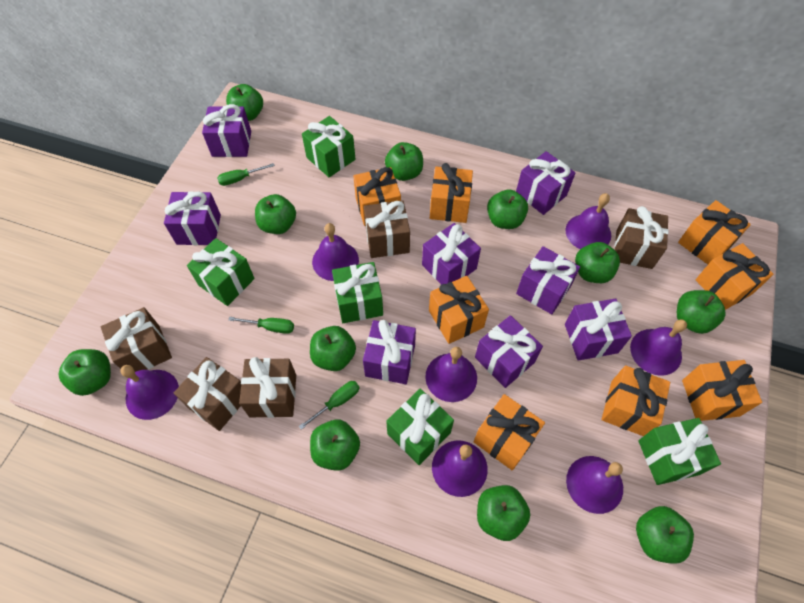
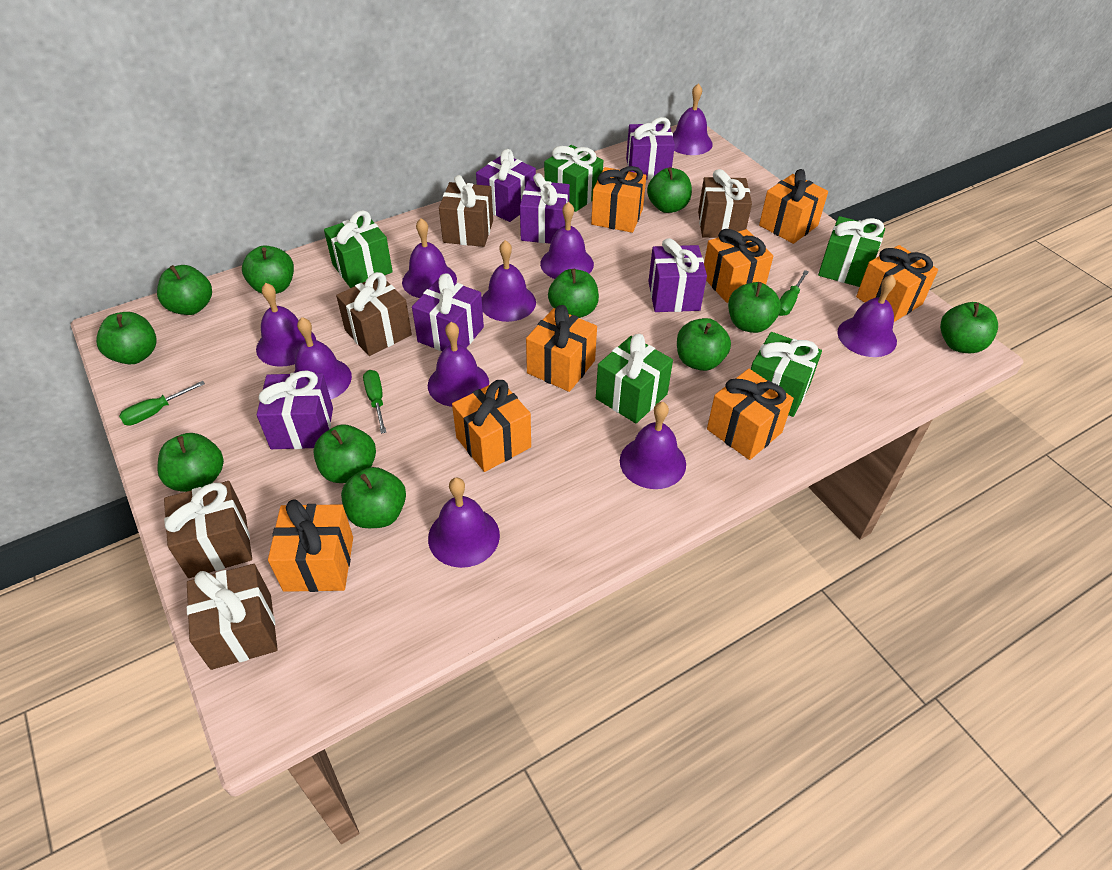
purple bell: 7 -> 10
purple gift: 8 -> 6

